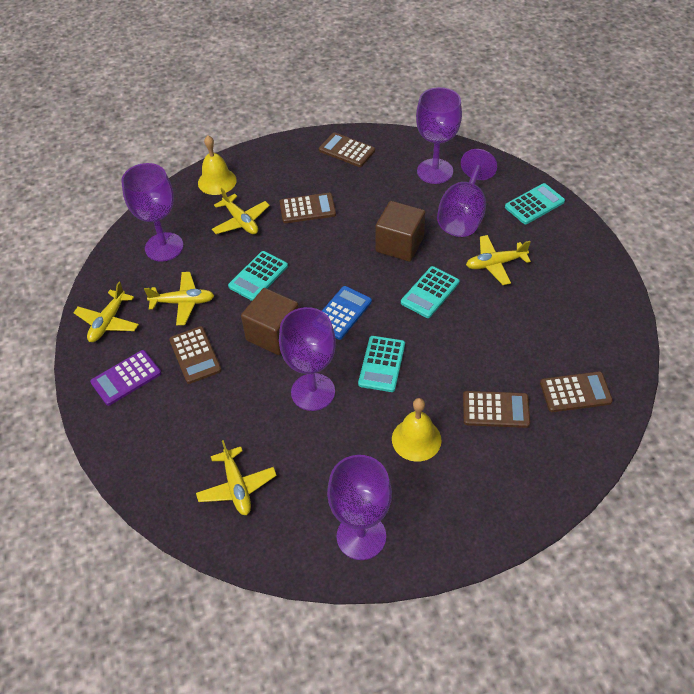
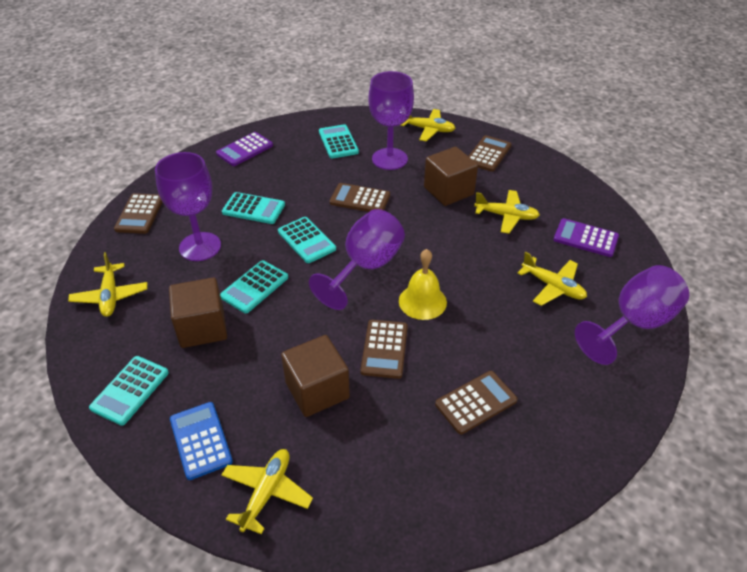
brown cube: 2 -> 3
purple calculator: 1 -> 2
purple goblet: 5 -> 4
turquoise calculator: 4 -> 5
yellow bell: 2 -> 1

